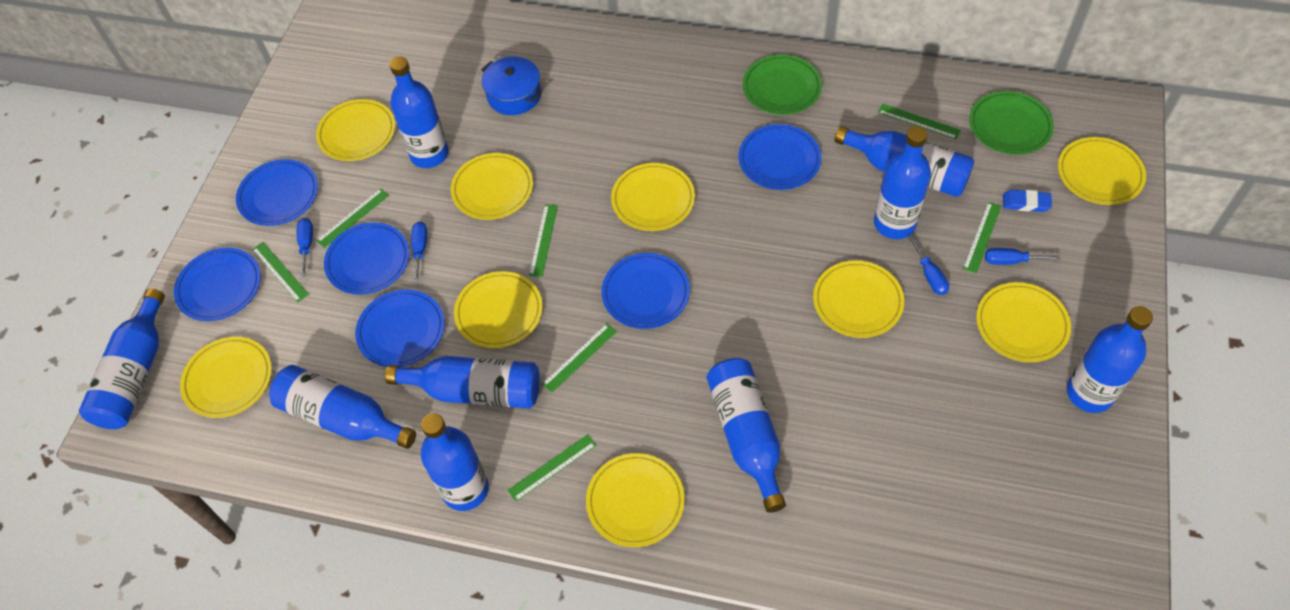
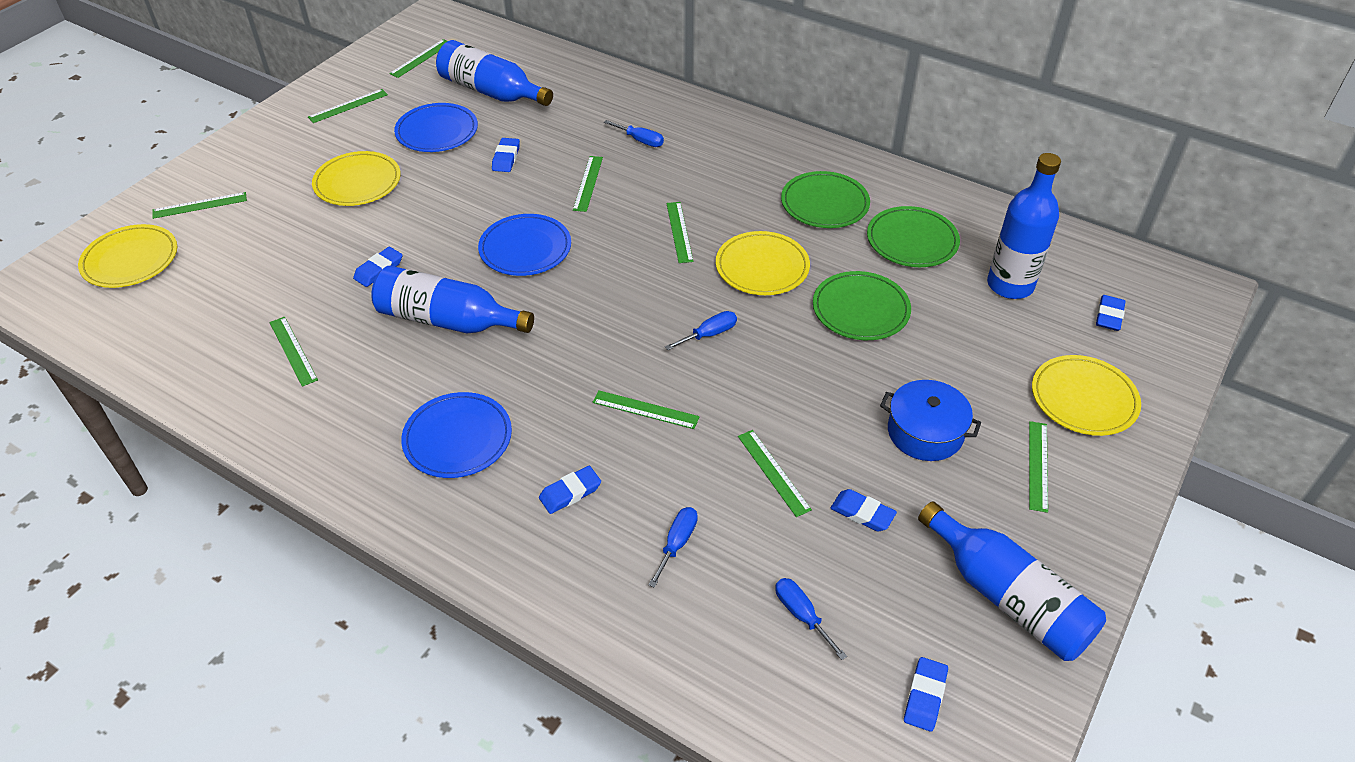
blue bottle: 9 -> 4
blue eraser: 1 -> 6
blue plate: 6 -> 3
green plate: 2 -> 3
green ruler: 7 -> 9
yellow plate: 9 -> 4

